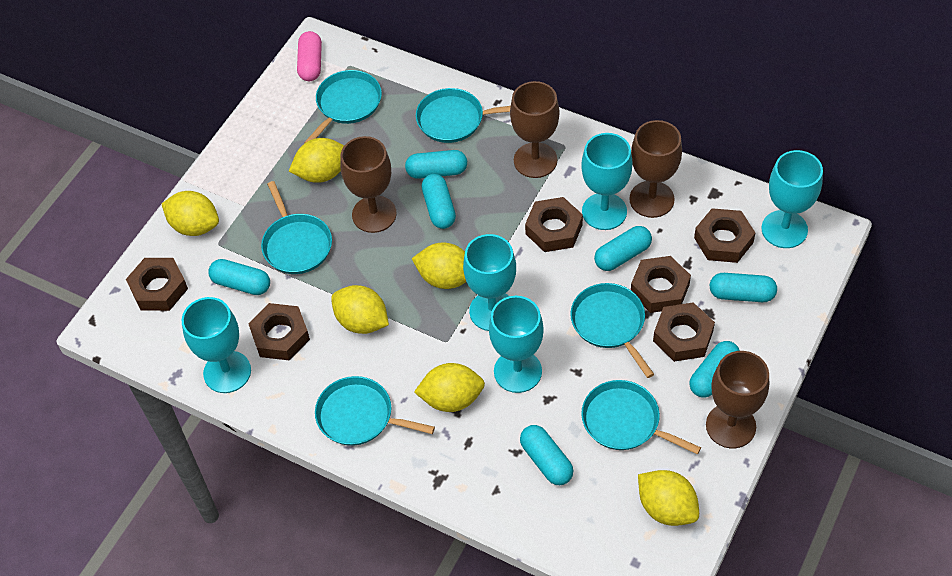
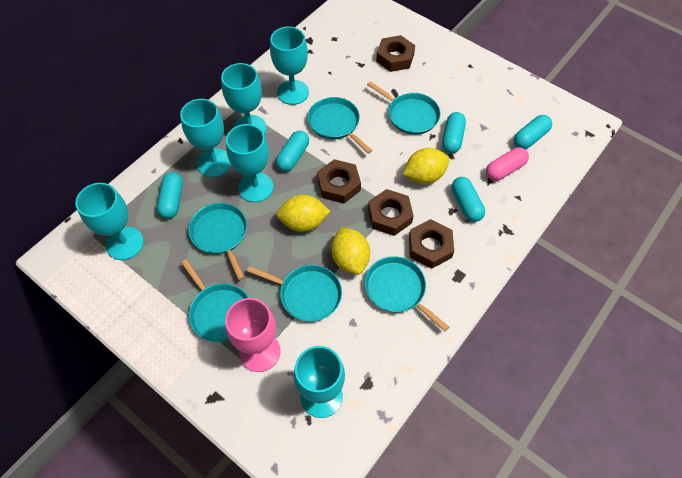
brown goblet: 4 -> 0
brown nut: 6 -> 4
pink goblet: 0 -> 1
turquoise capsule: 7 -> 5
turquoise goblet: 5 -> 6
yellow lemon: 6 -> 3

